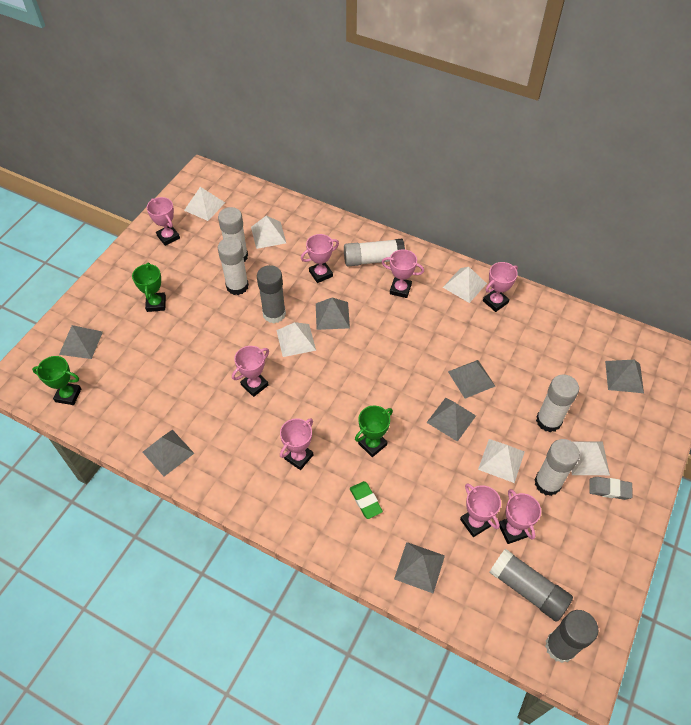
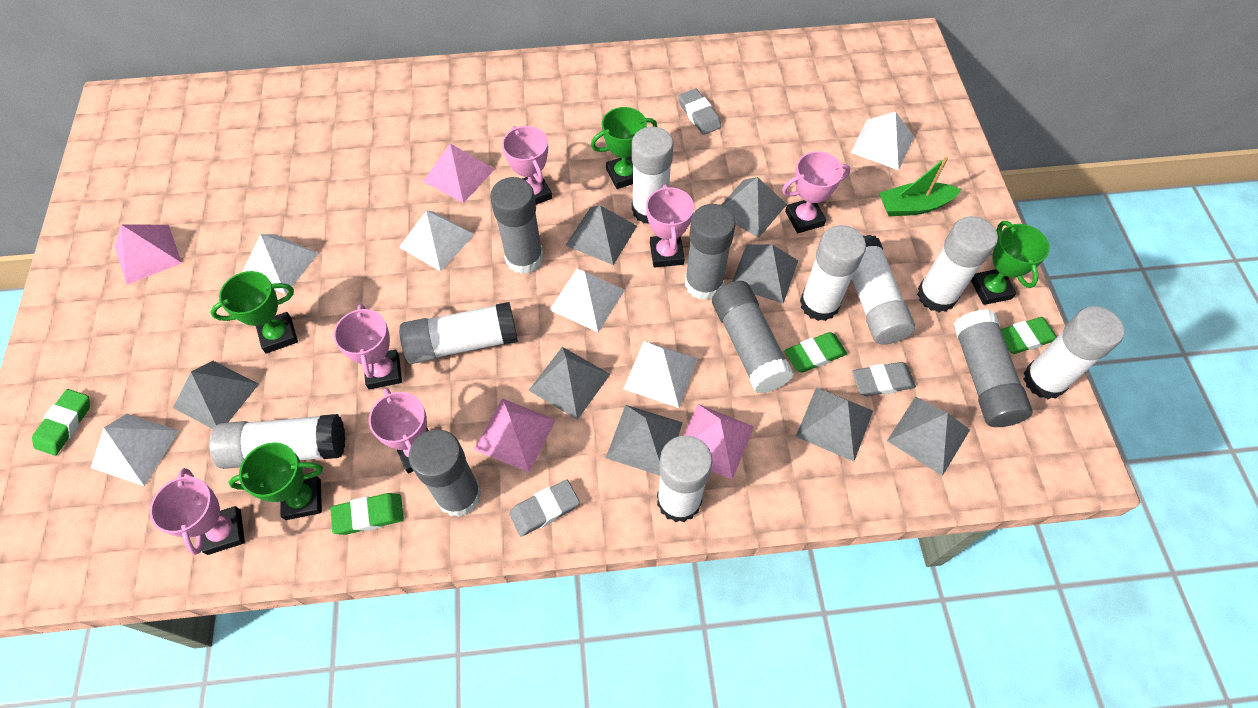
green boat: 0 -> 1
green eraser: 1 -> 4
green trophy: 3 -> 4
grey eraser: 1 -> 3
grey glue stick: 3 -> 5
grey pyramid: 7 -> 8
pink pyramid: 0 -> 4
pink trophy: 8 -> 6
white glue stick: 5 -> 8

